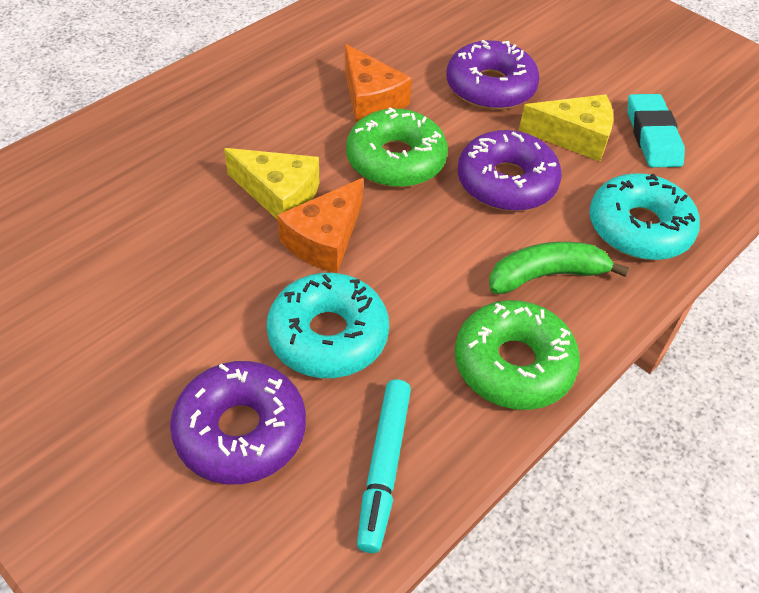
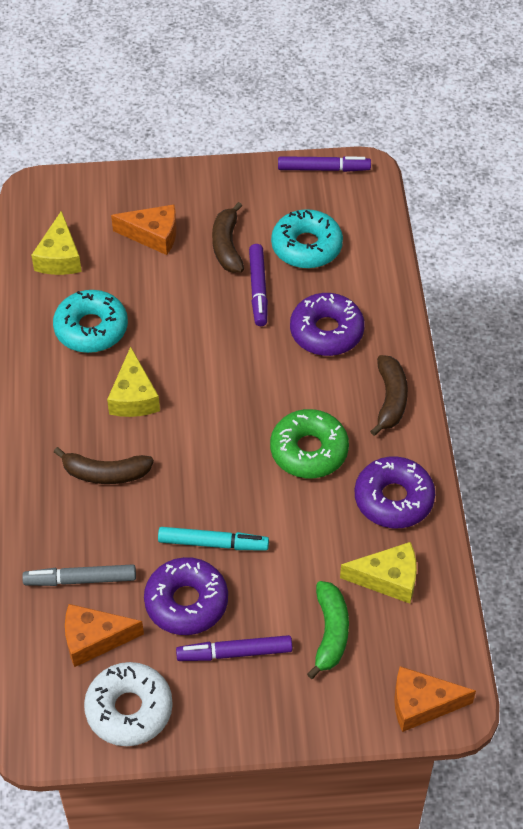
brown banana: 0 -> 3
green donut: 2 -> 1
grey marker: 0 -> 1
orange cheese: 2 -> 3
purple marker: 0 -> 3
turquoise eraser: 1 -> 0
white donut: 0 -> 1
yellow cheese: 2 -> 3

